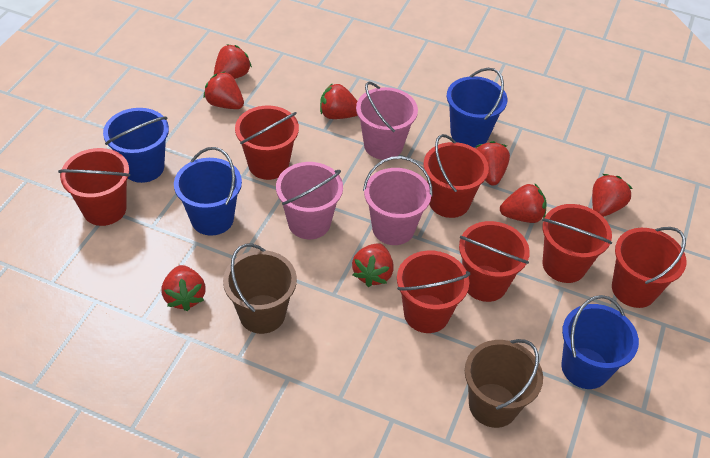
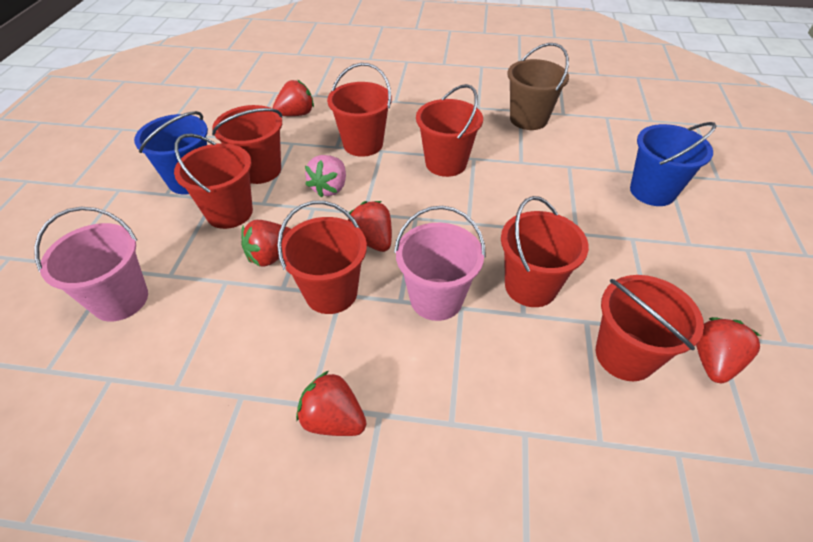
blue bucket: 4 -> 2
brown bucket: 2 -> 1
pink bucket: 3 -> 2
pink strawberry: 0 -> 1
red strawberry: 8 -> 5

